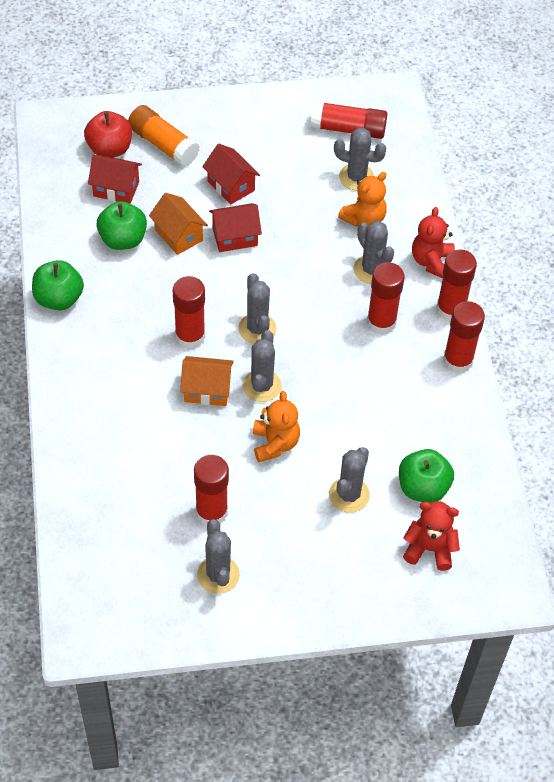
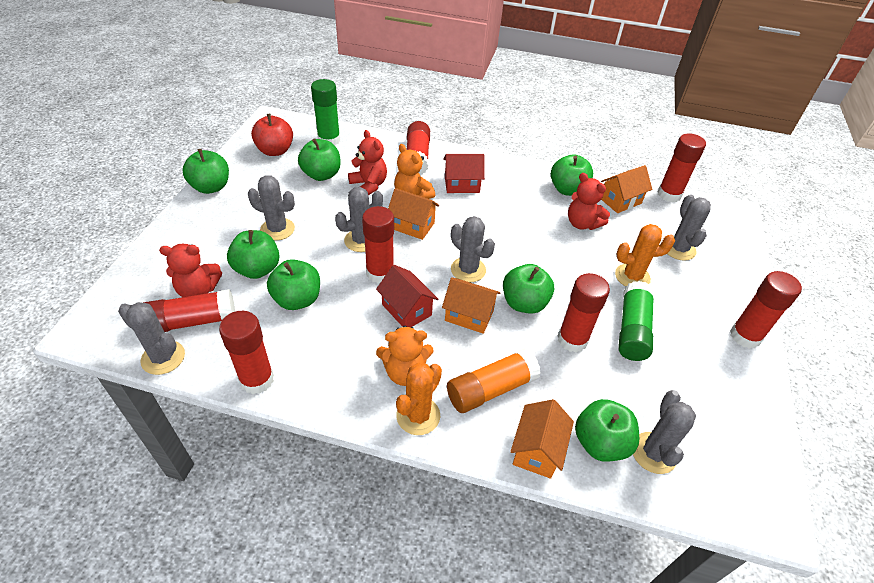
green apple: 3 -> 7
green glue stick: 0 -> 2
orange cactus: 0 -> 2
orange house: 2 -> 4
red glue stick: 6 -> 7
red house: 3 -> 2
red teddy bear: 2 -> 3

